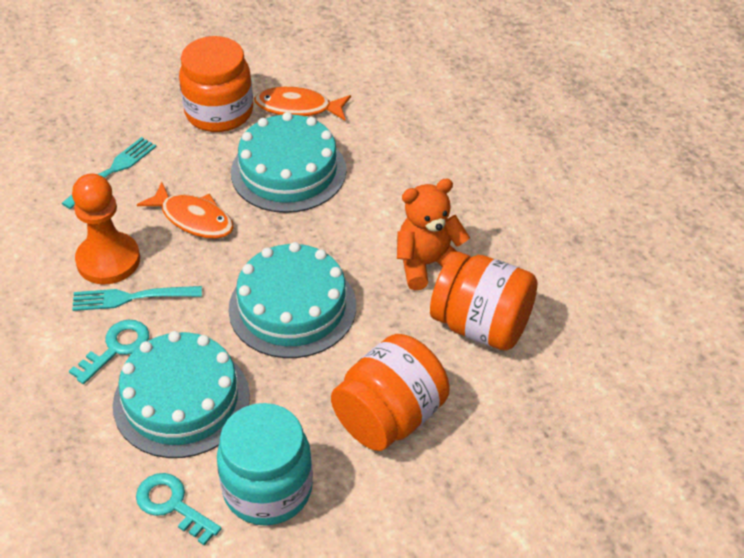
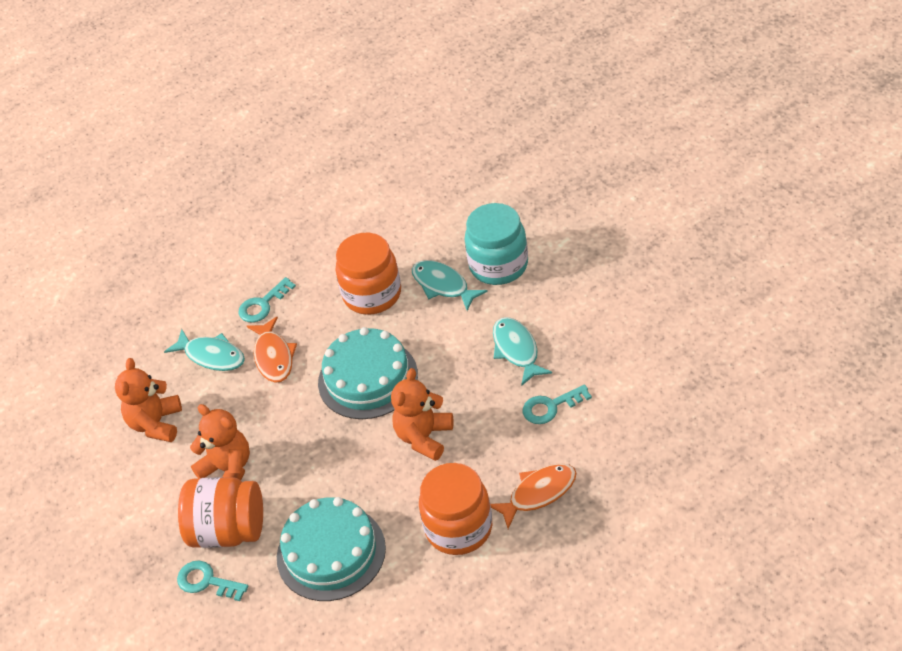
orange pawn: 1 -> 0
orange teddy bear: 1 -> 3
turquoise cake: 3 -> 2
turquoise fish: 0 -> 3
turquoise fork: 2 -> 0
turquoise key: 2 -> 3

